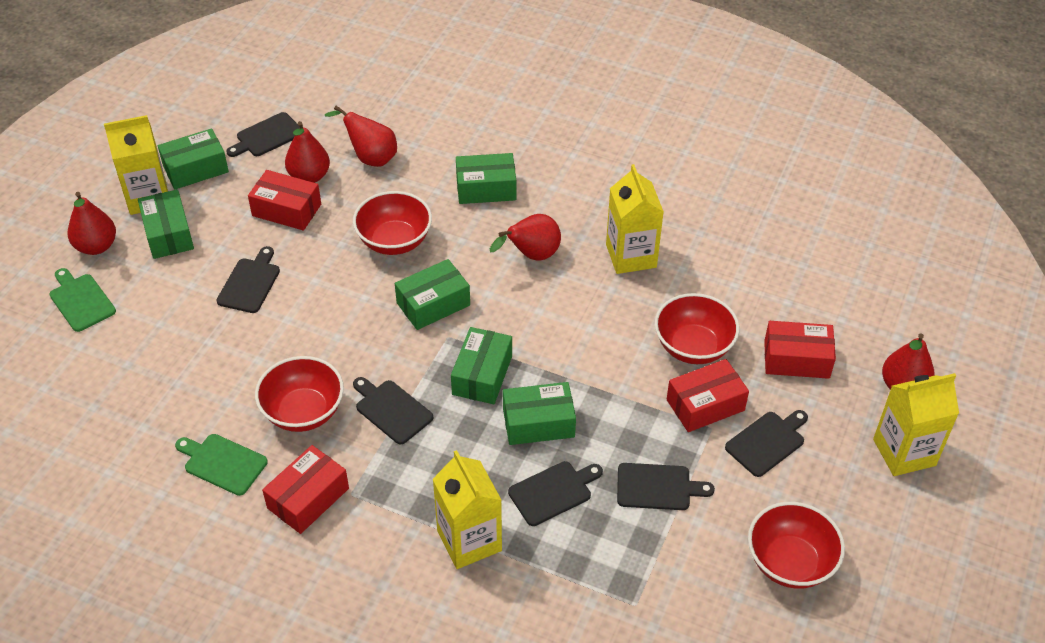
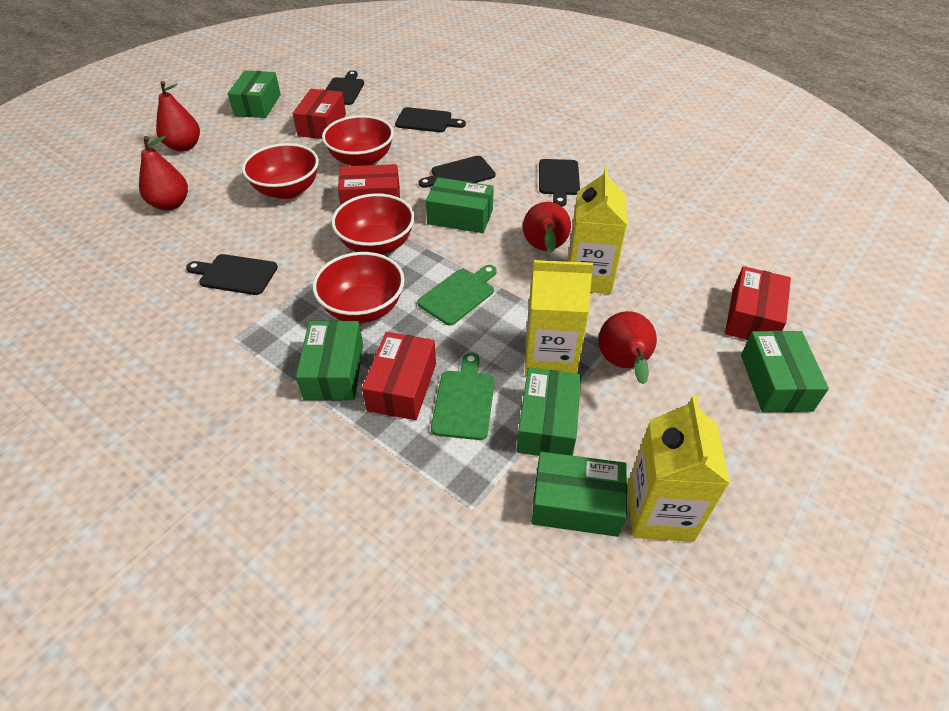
black cutting board: 6 -> 5
red pear: 5 -> 4
yellow carton: 4 -> 3

